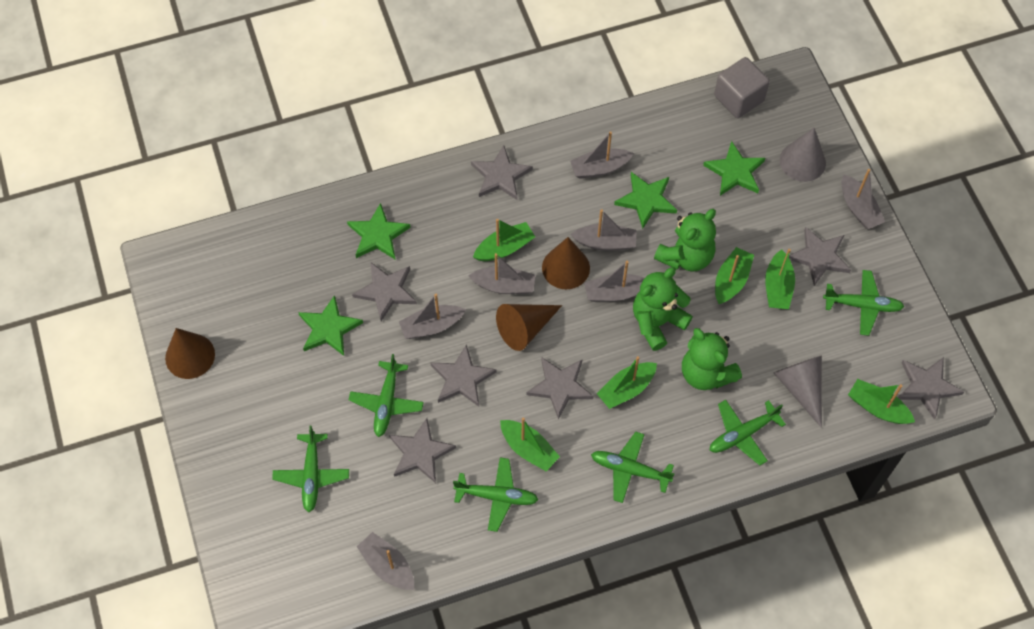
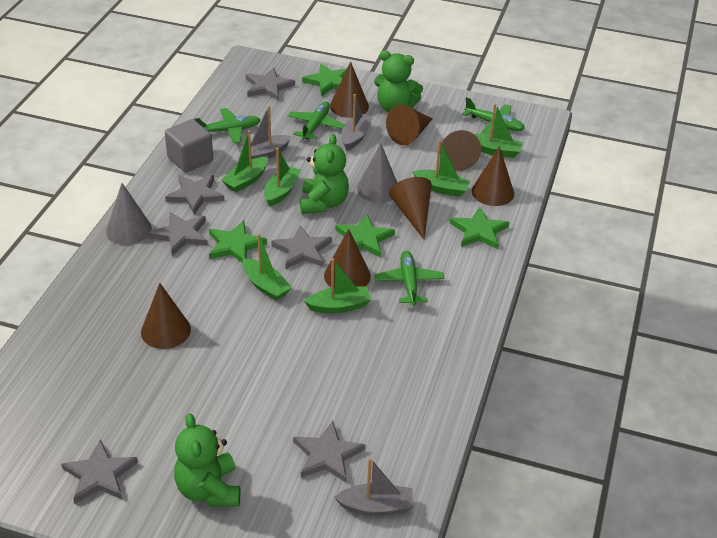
brown cone: 3 -> 7
green plane: 6 -> 4
grey boat: 7 -> 3
grey star: 7 -> 6

